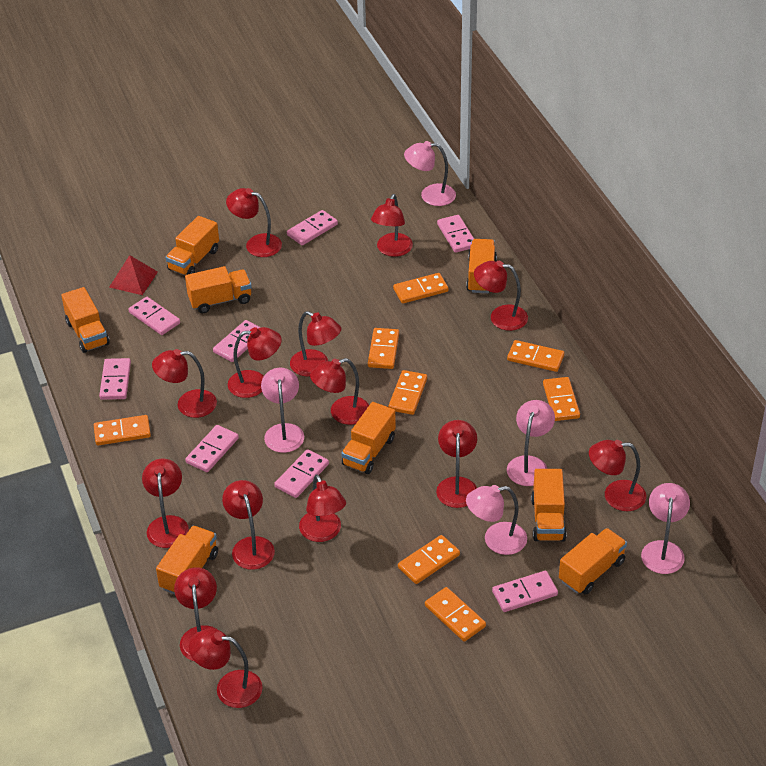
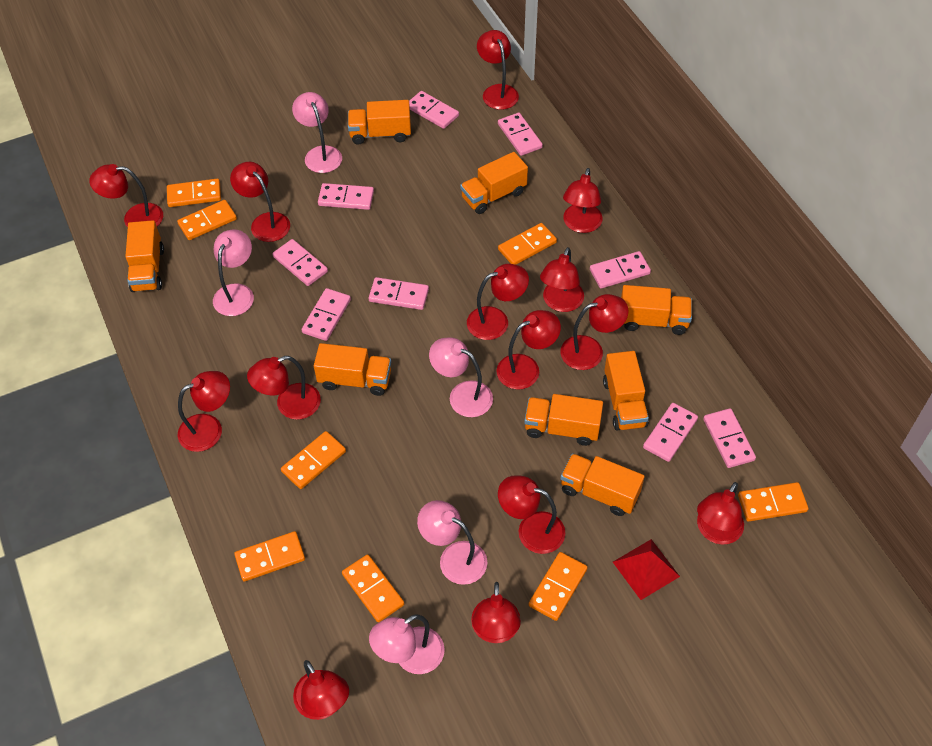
pink domino: 8 -> 9

